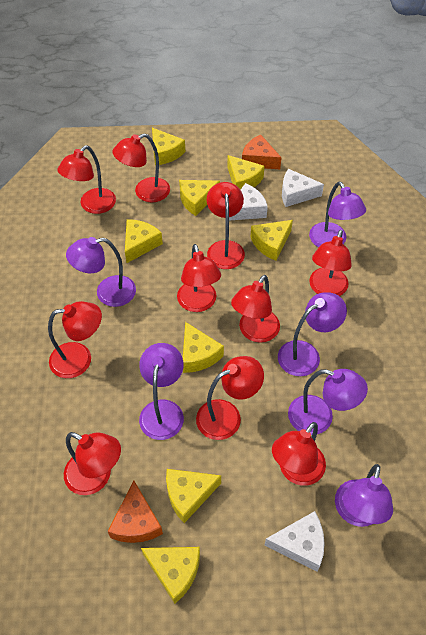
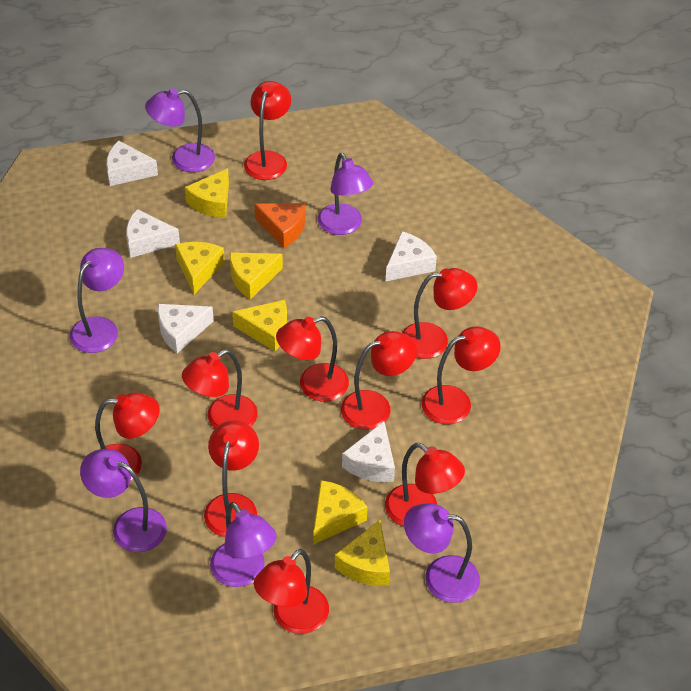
orange cheese: 2 -> 1
white cheese: 3 -> 5
yellow cheese: 8 -> 6

